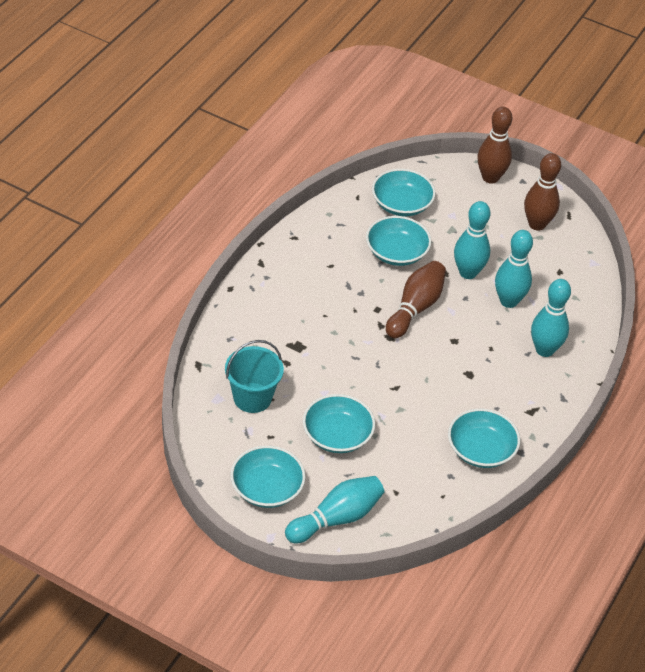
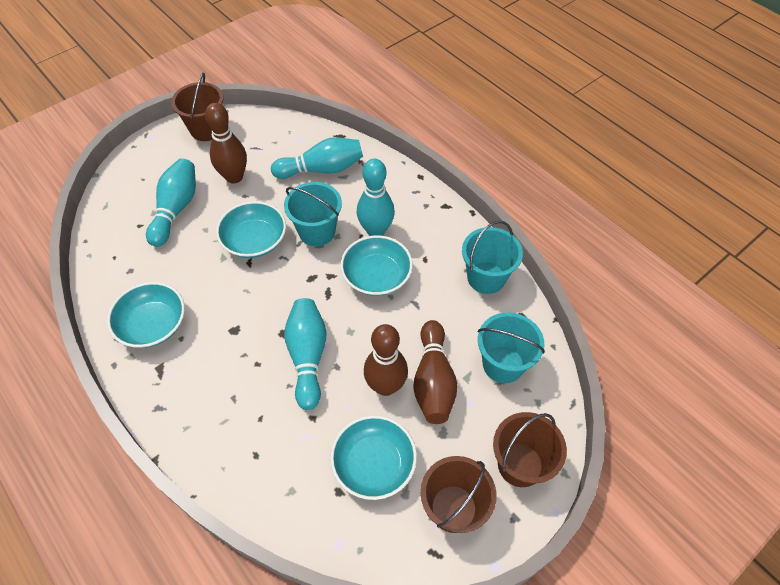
brown bucket: 0 -> 3
turquoise bowl: 5 -> 4
turquoise bucket: 1 -> 3

